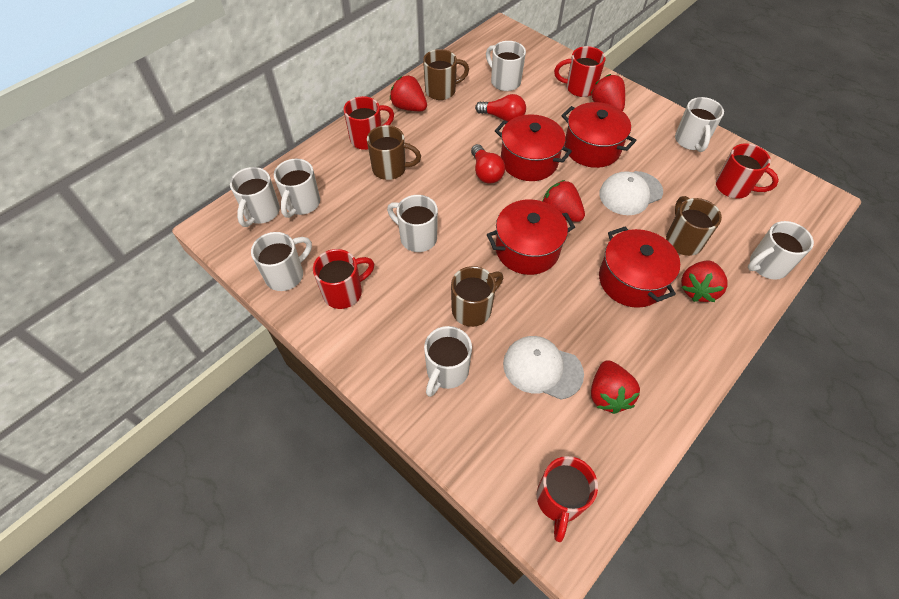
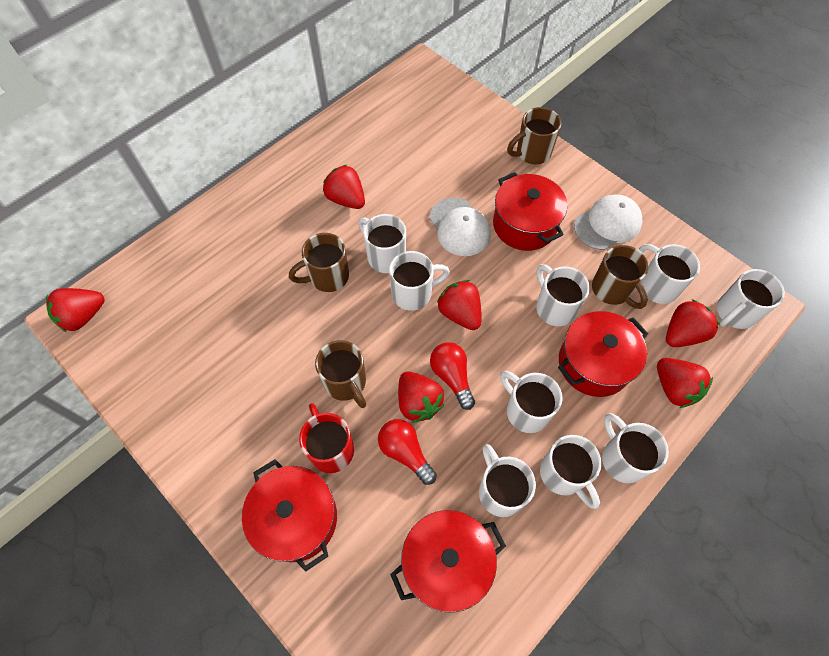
red mug: 5 -> 1
red strawberry: 5 -> 6
white mug: 8 -> 9

